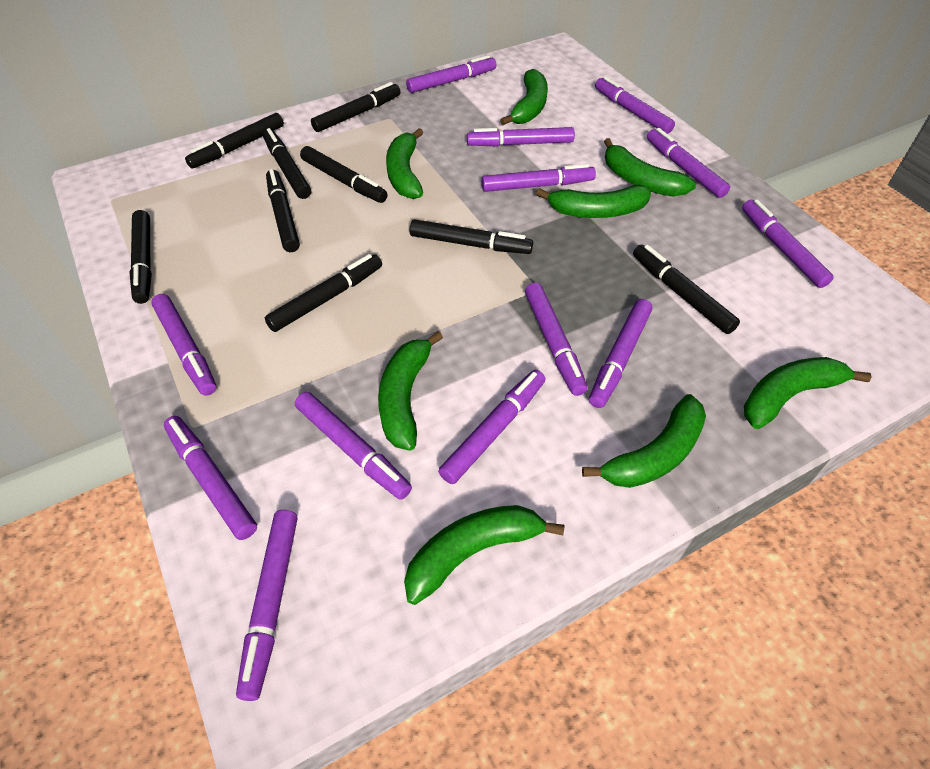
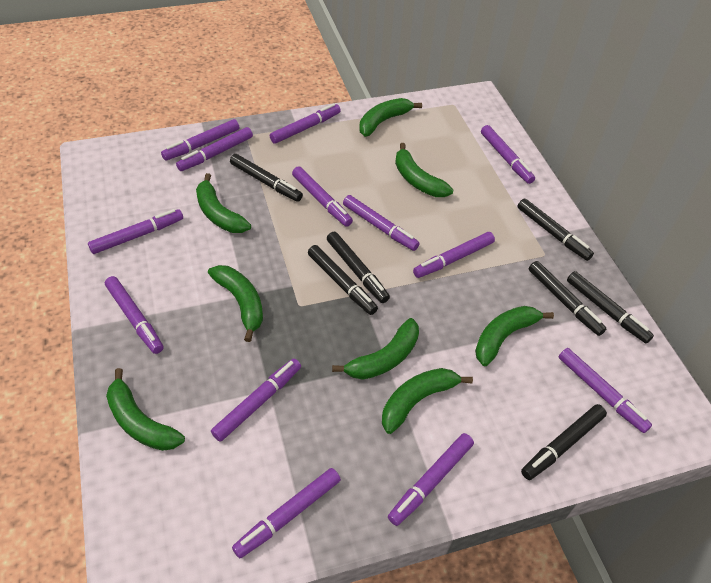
black marker: 9 -> 7

